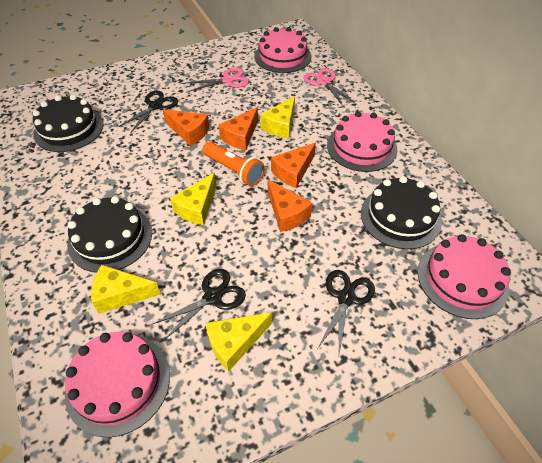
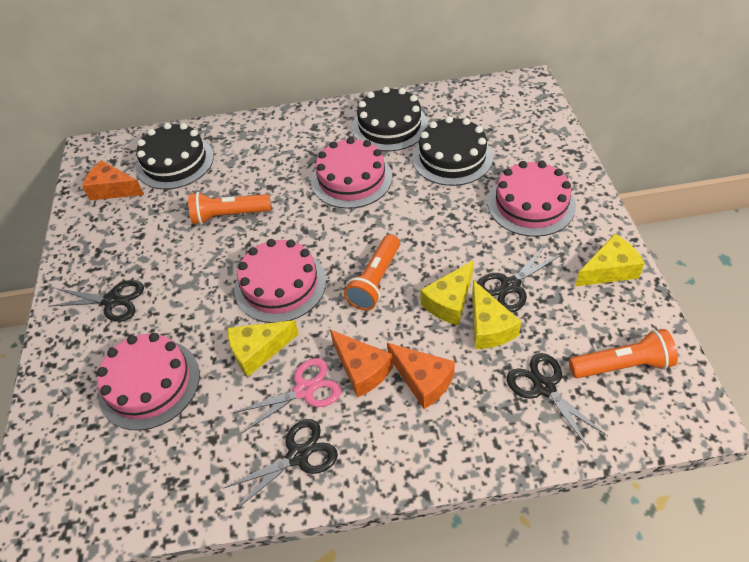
black scissors: 3 -> 4
orange cheese: 4 -> 3
orange flashlight: 1 -> 3
pink scissors: 2 -> 1

